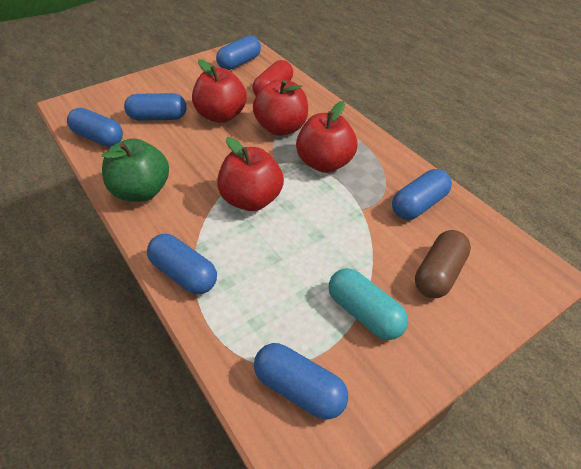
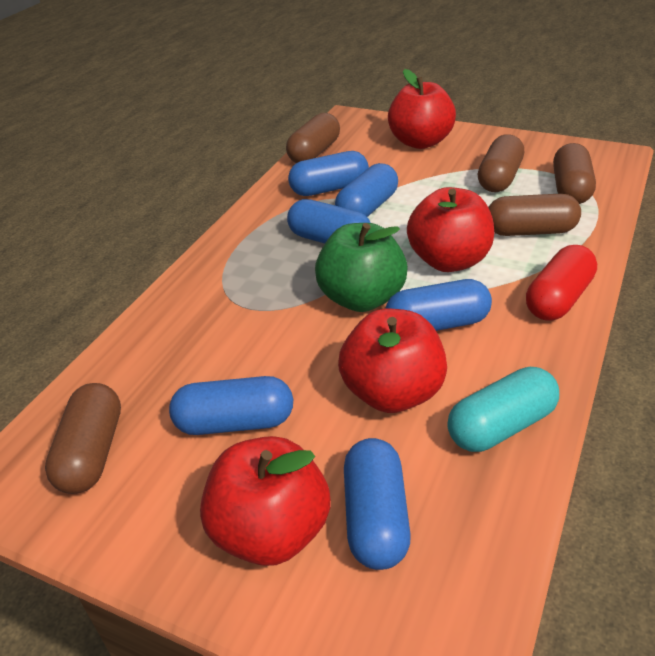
brown capsule: 1 -> 5

